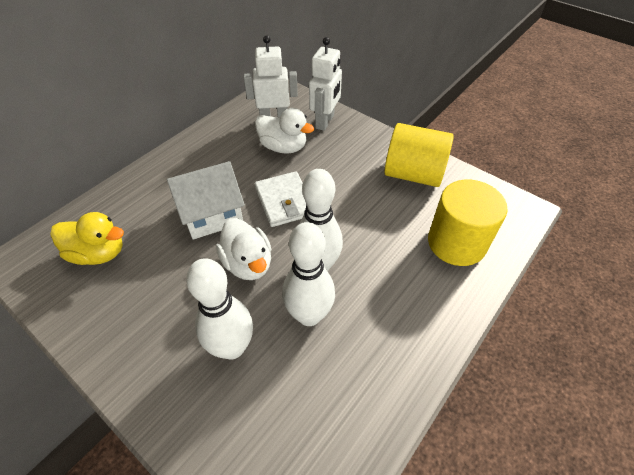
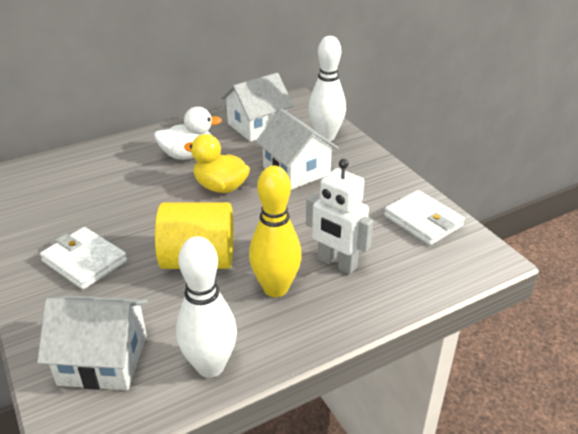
white bowling pin: 3 -> 2
white duck: 2 -> 1
white house: 1 -> 3
white robot: 2 -> 1
white wallet: 1 -> 2
yellow bowling pin: 0 -> 1
yellow cylinder: 2 -> 1

